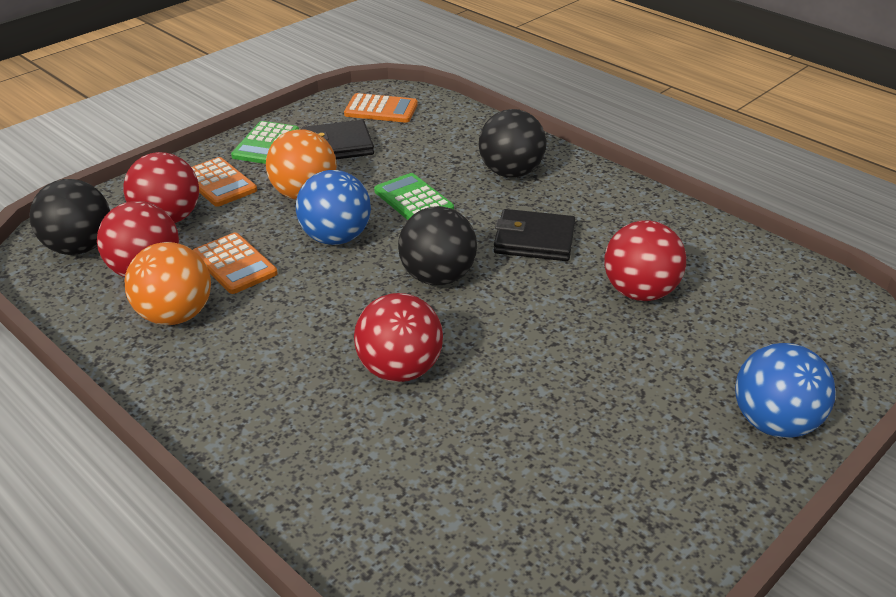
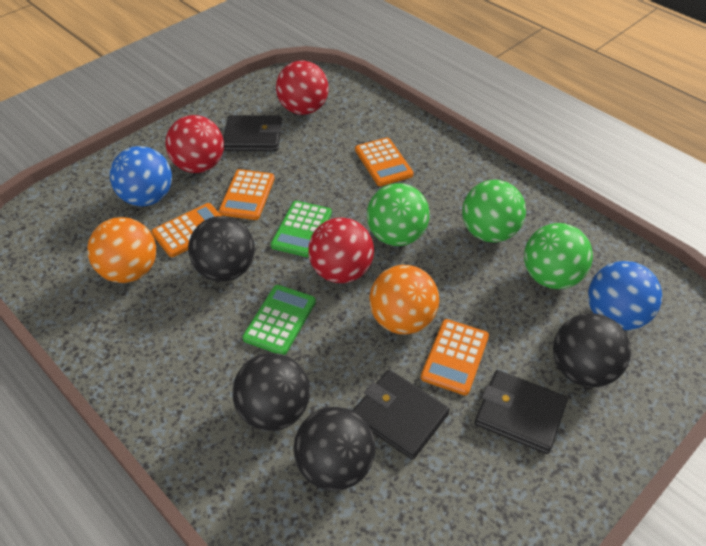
black ball: 3 -> 4
black wallet: 2 -> 3
green ball: 0 -> 3
orange calculator: 3 -> 4
red ball: 4 -> 3

